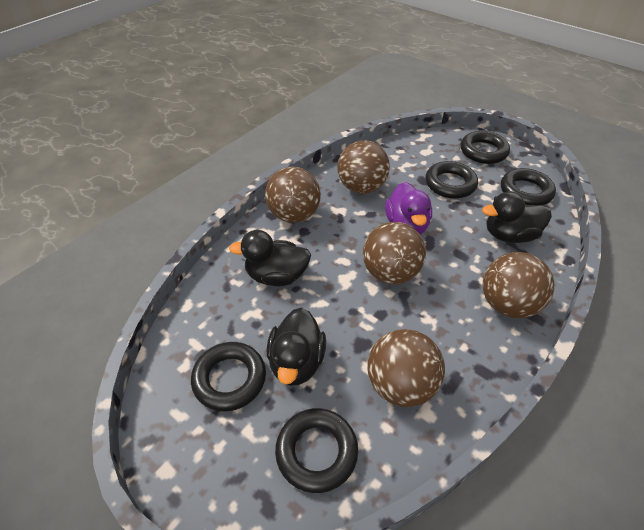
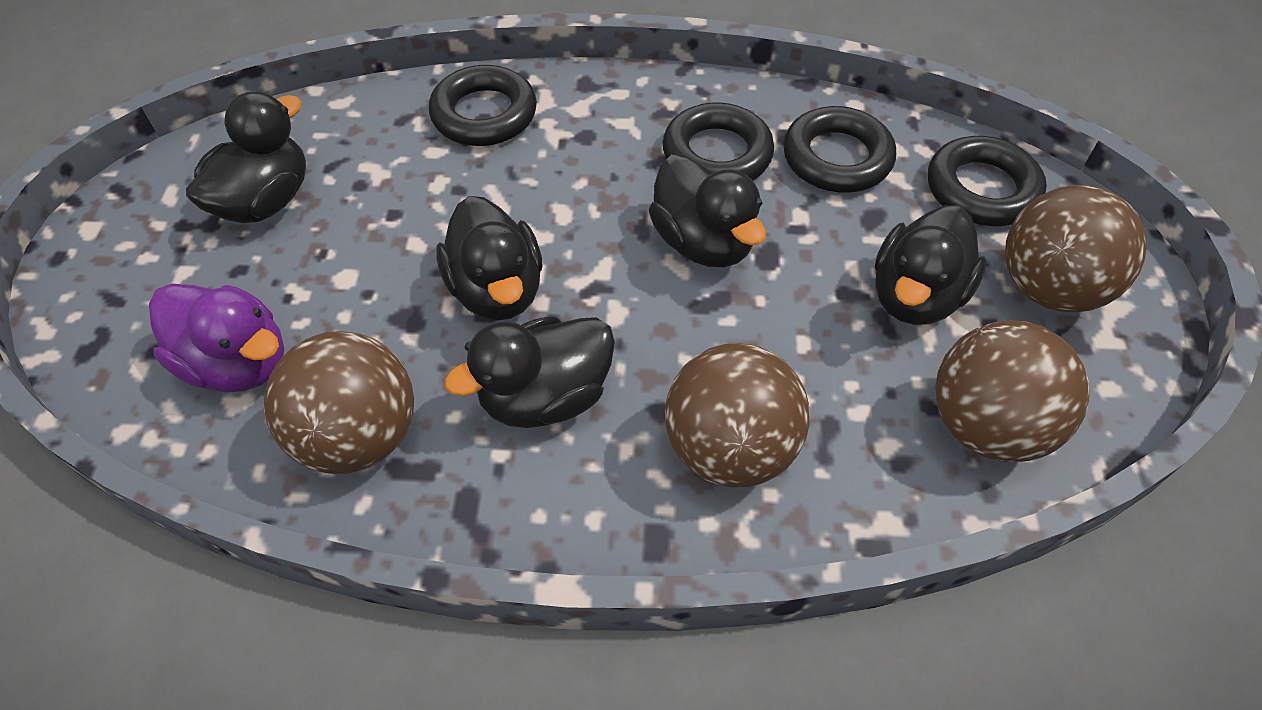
black duck: 3 -> 5
black ring: 5 -> 4
brown ball: 5 -> 4

